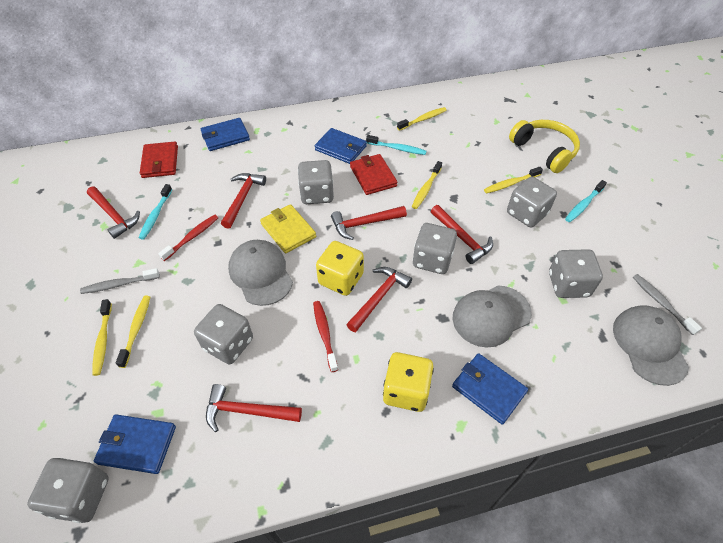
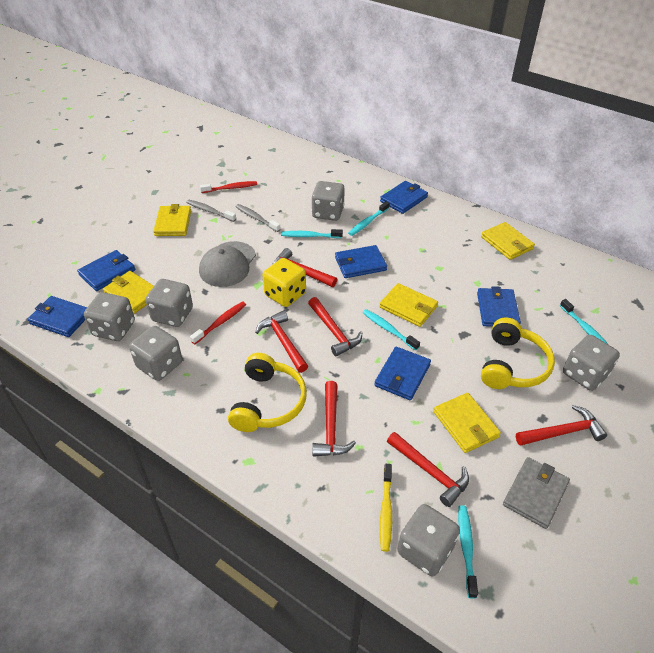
blue wallet: 4 -> 6
grey cap: 3 -> 1
grey wallet: 0 -> 1
red wallet: 2 -> 0
turquoise toothbrush: 3 -> 5
yellow dice: 2 -> 1
yellow headphones: 1 -> 2
yellow toothbrush: 5 -> 1
yellow wallet: 1 -> 5

